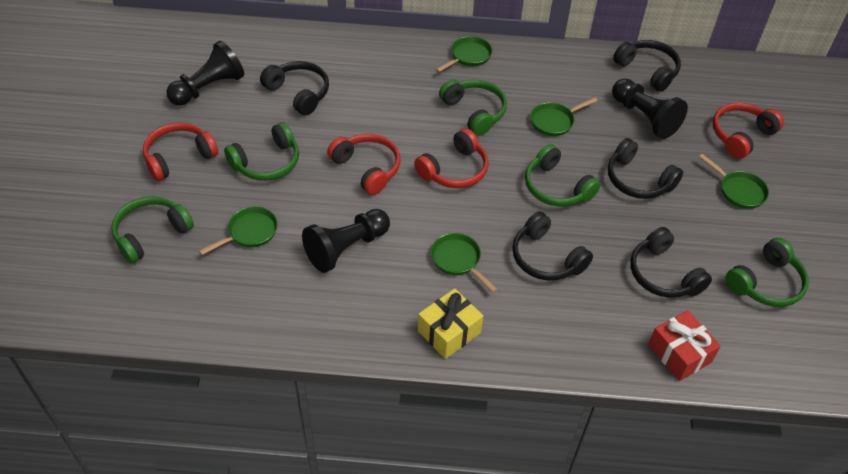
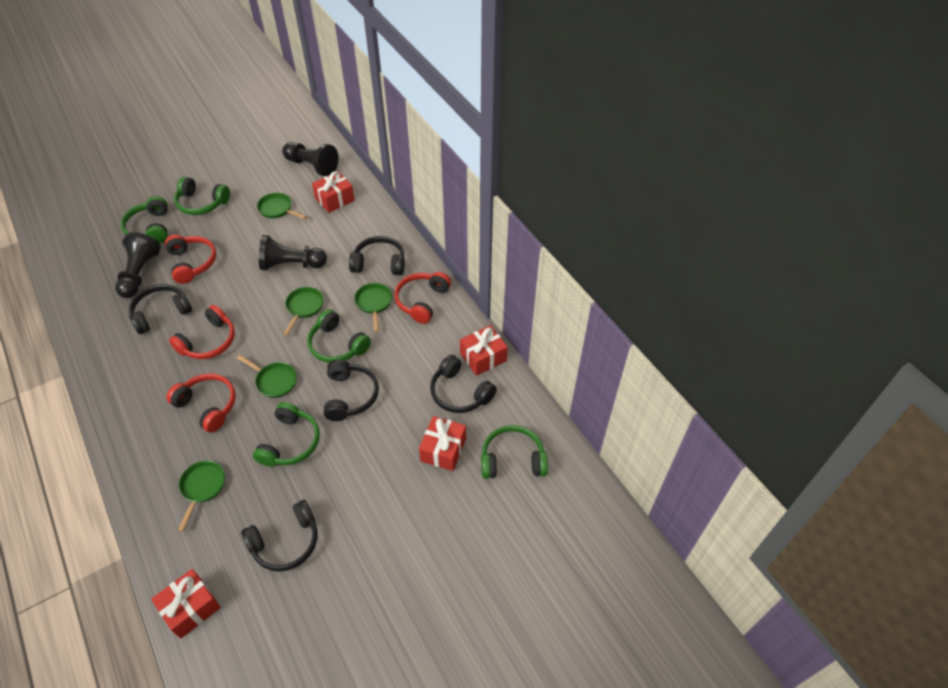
red gift: 1 -> 4
yellow gift: 1 -> 0

